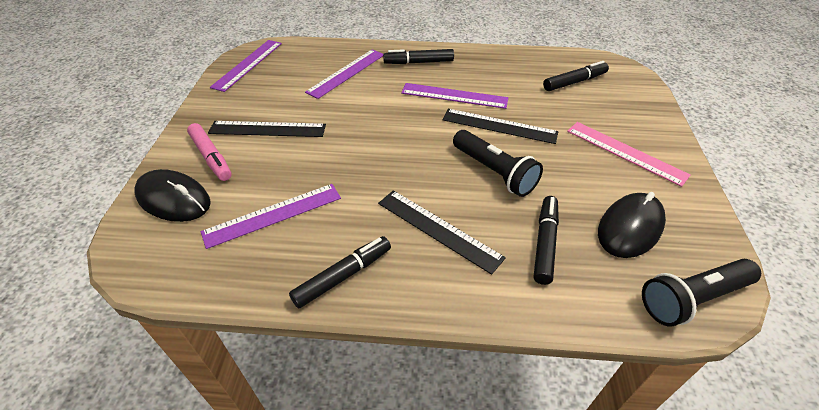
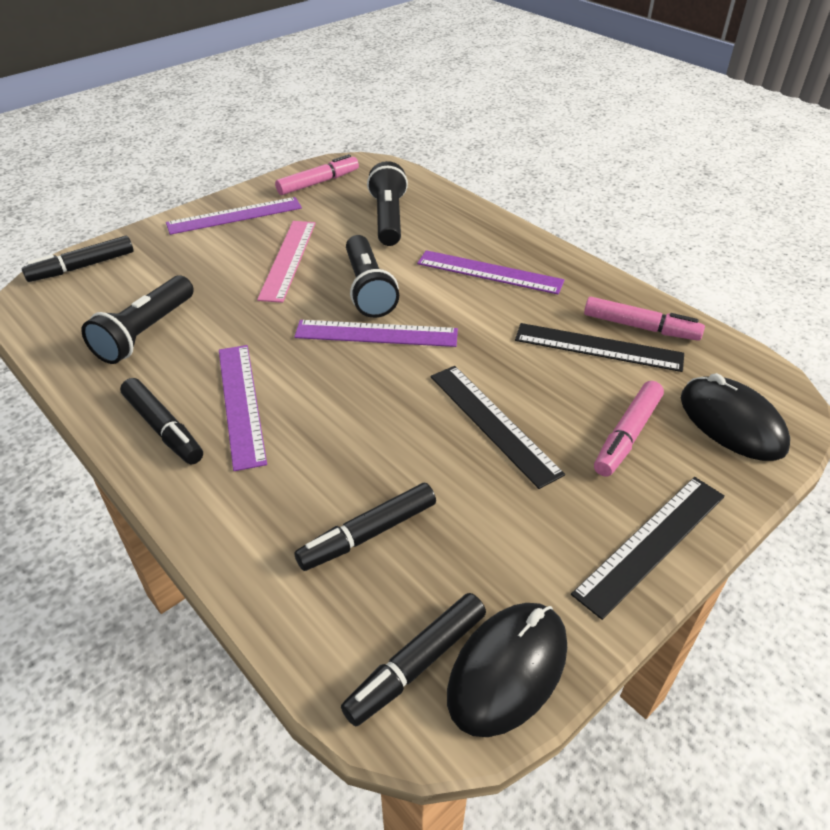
black flashlight: 2 -> 3
pink marker: 1 -> 3

